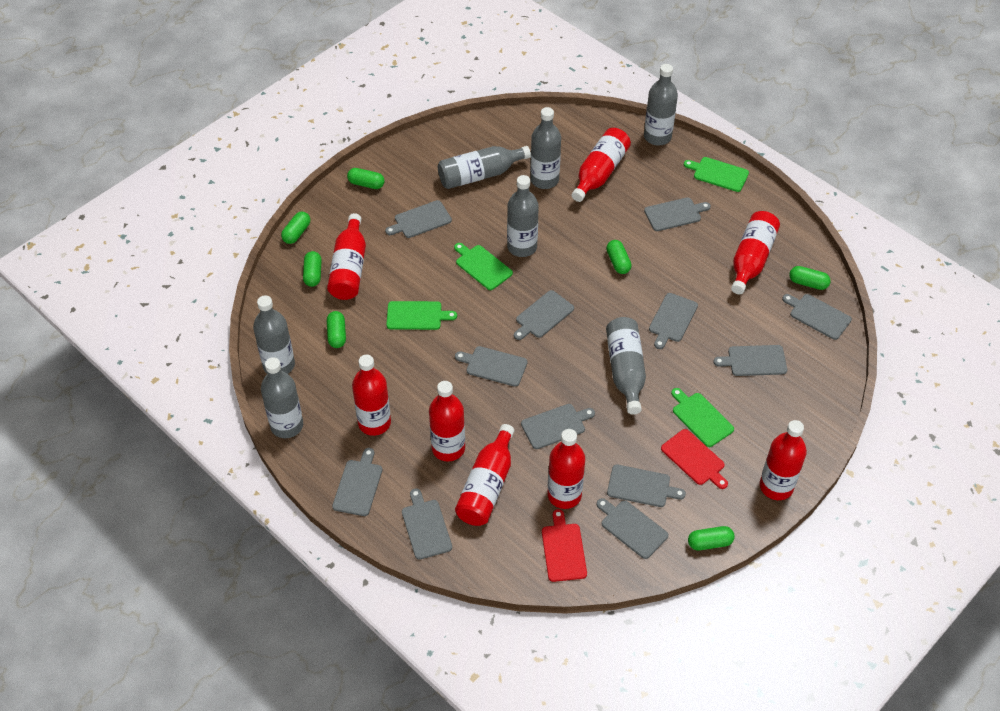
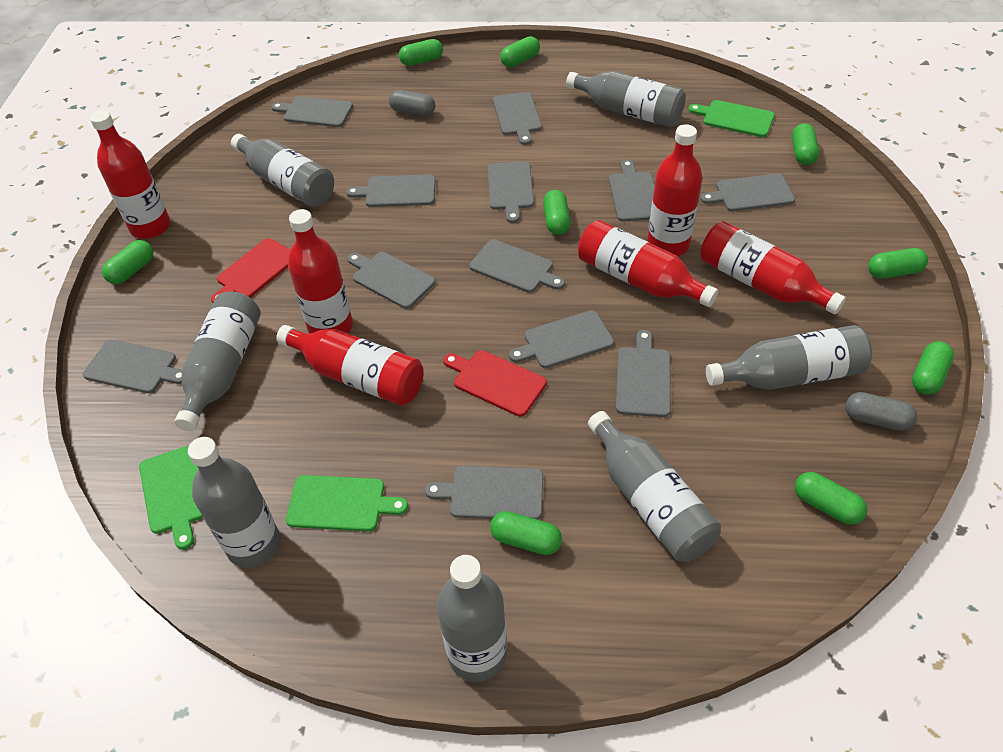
green capsule: 7 -> 9
green cutting board: 4 -> 3
grey capsule: 0 -> 2
red bottle: 8 -> 6

